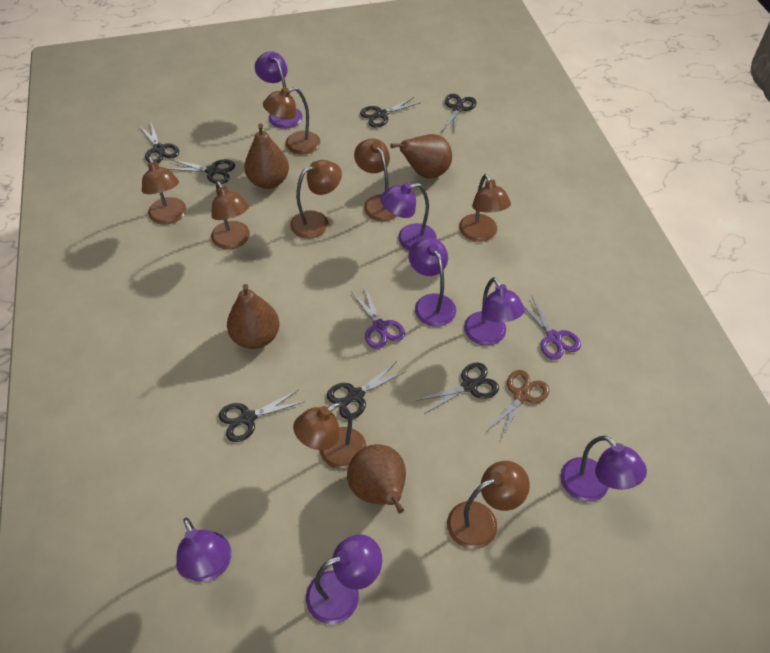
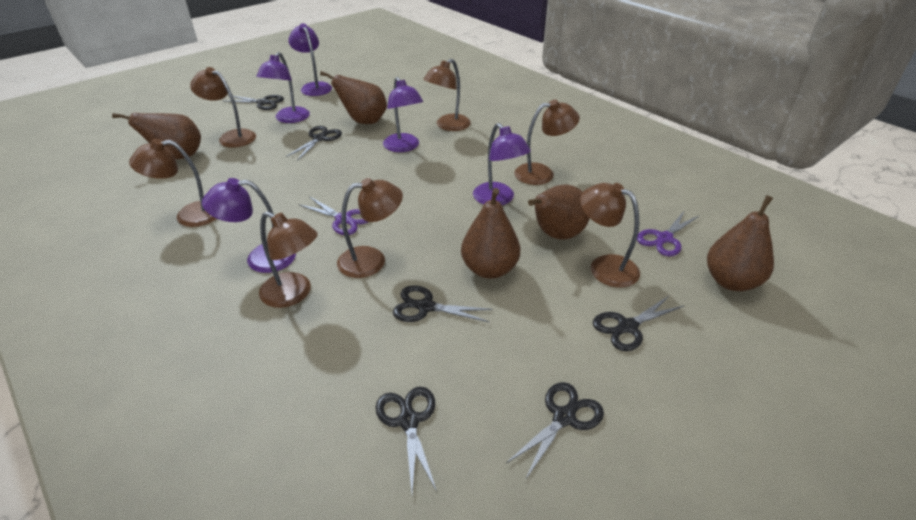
black scissors: 7 -> 6
brown lamp: 8 -> 7
brown pear: 4 -> 5
brown scissors: 1 -> 0
purple lamp: 7 -> 5

